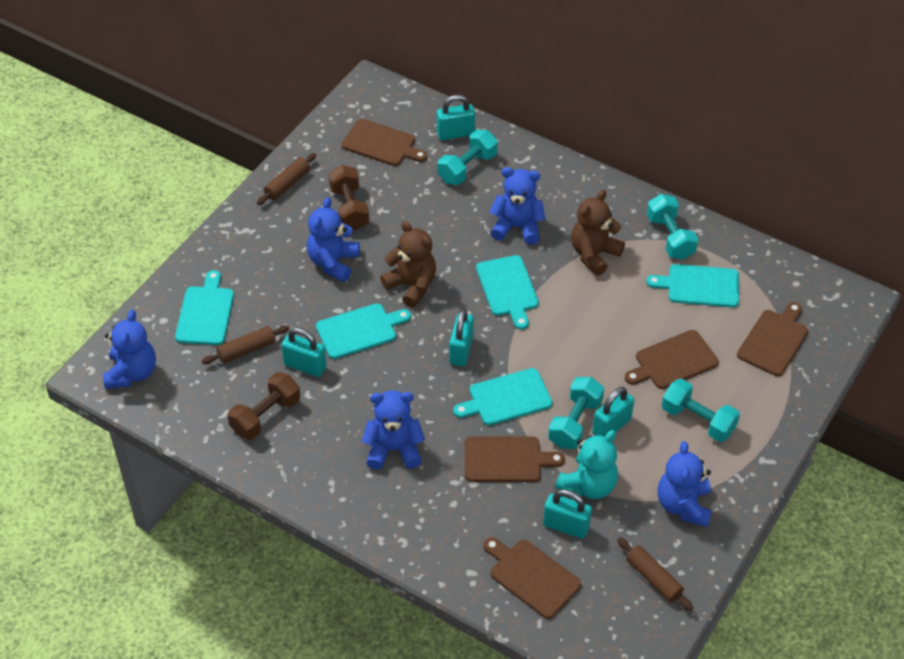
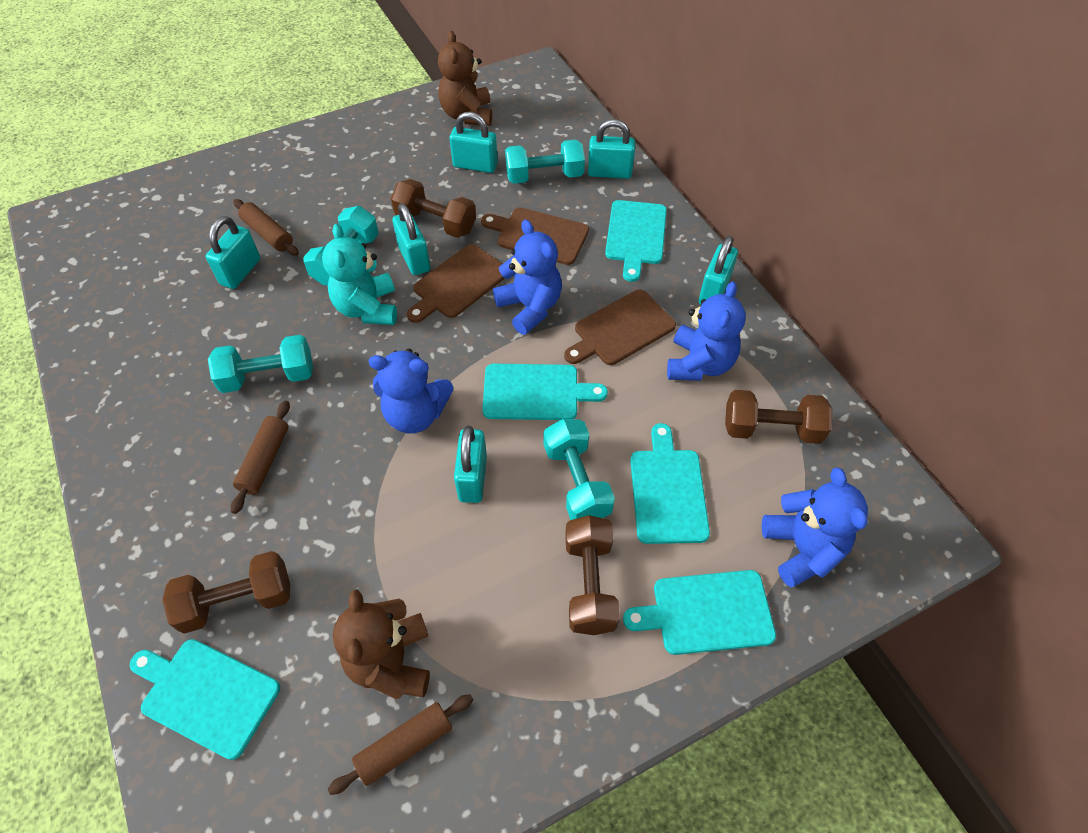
blue teddy bear: 5 -> 4
brown cutting board: 5 -> 3
brown dumbbell: 2 -> 4
turquoise padlock: 5 -> 6

